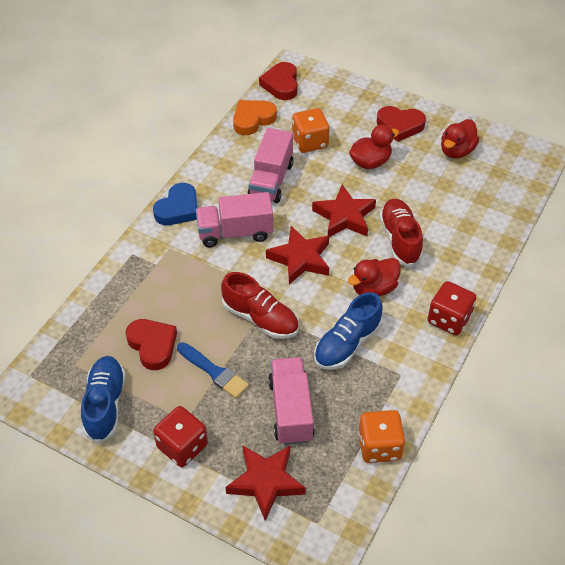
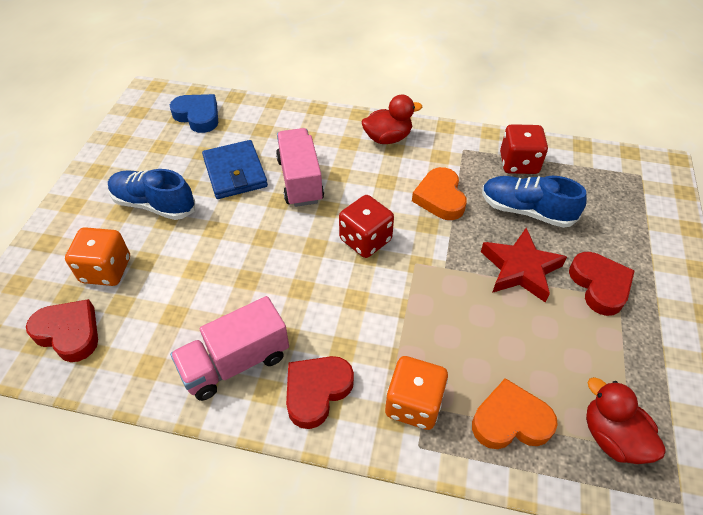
blue brush: 1 -> 0
blue wallet: 0 -> 1
orange heart: 1 -> 2
pink truck: 3 -> 2
red duck: 3 -> 2
red shoe: 2 -> 0
red star: 3 -> 1

